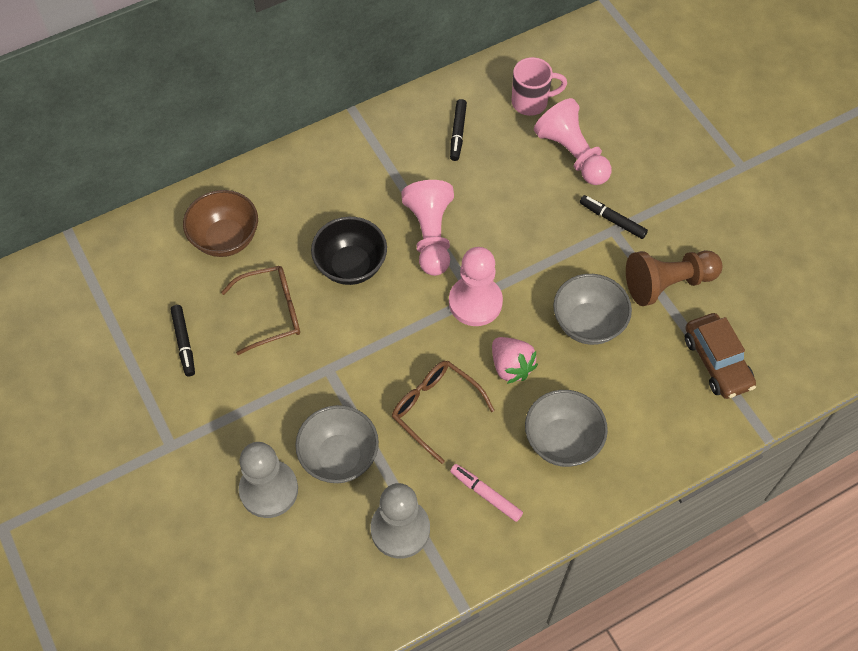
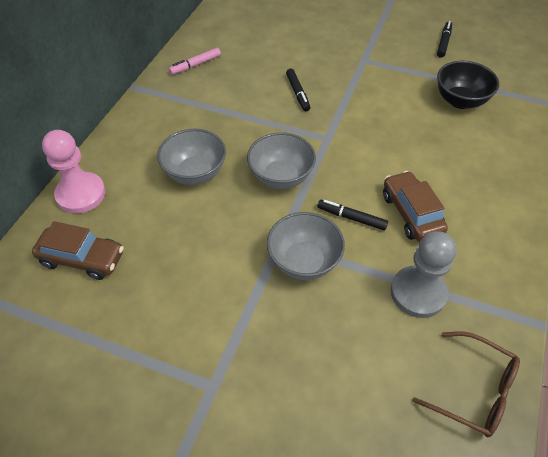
brown bowl: 1 -> 0
brown car: 1 -> 2
brown glasses: 2 -> 1
brown pawn: 1 -> 0
grey pawn: 2 -> 1
pink mug: 1 -> 0
pink pawn: 3 -> 1
pink strawberry: 1 -> 0

